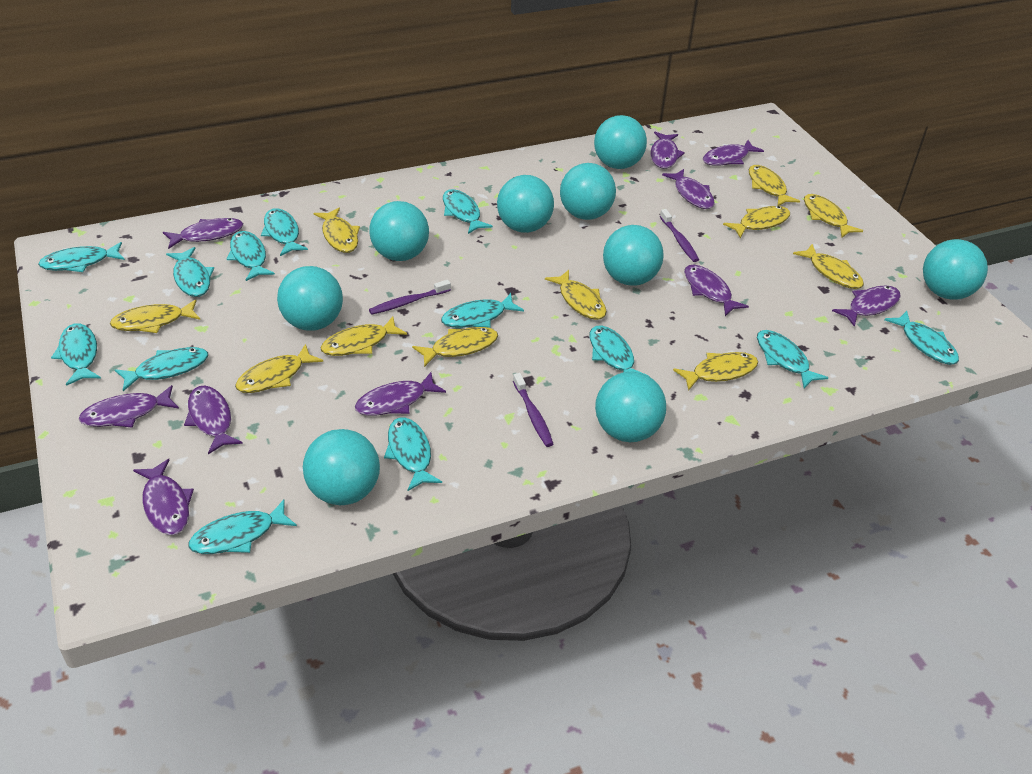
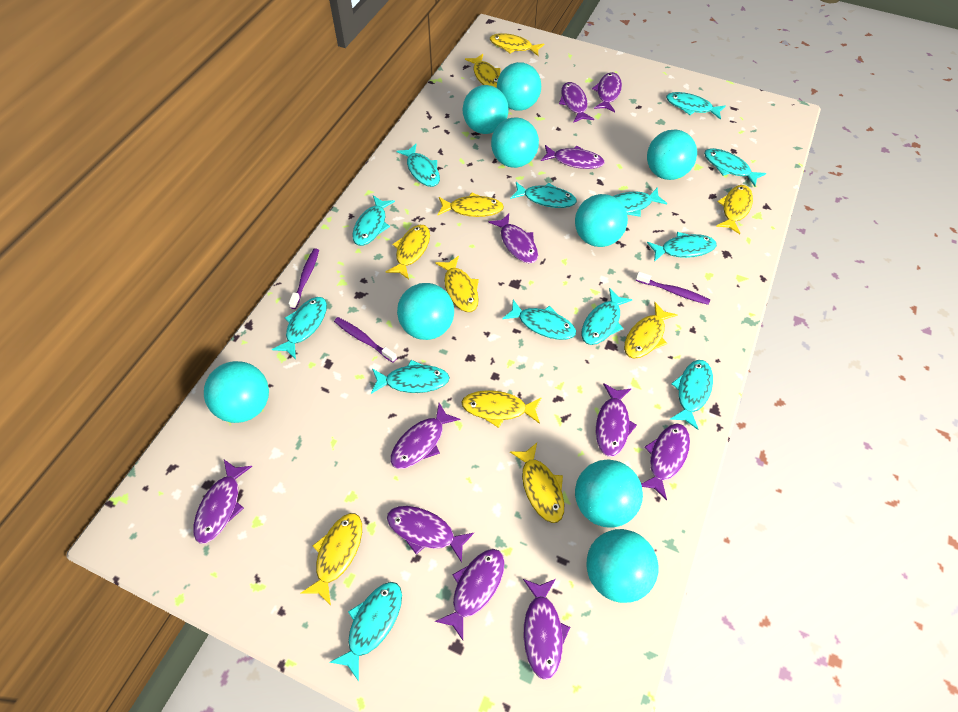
purple fish: 10 -> 11
yellow fish: 11 -> 10

